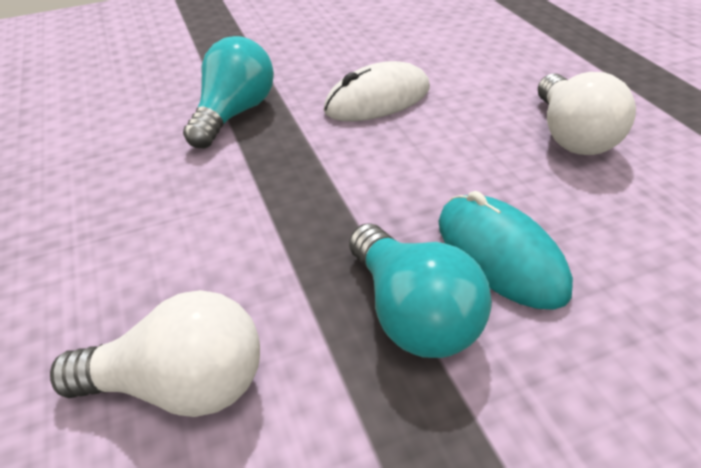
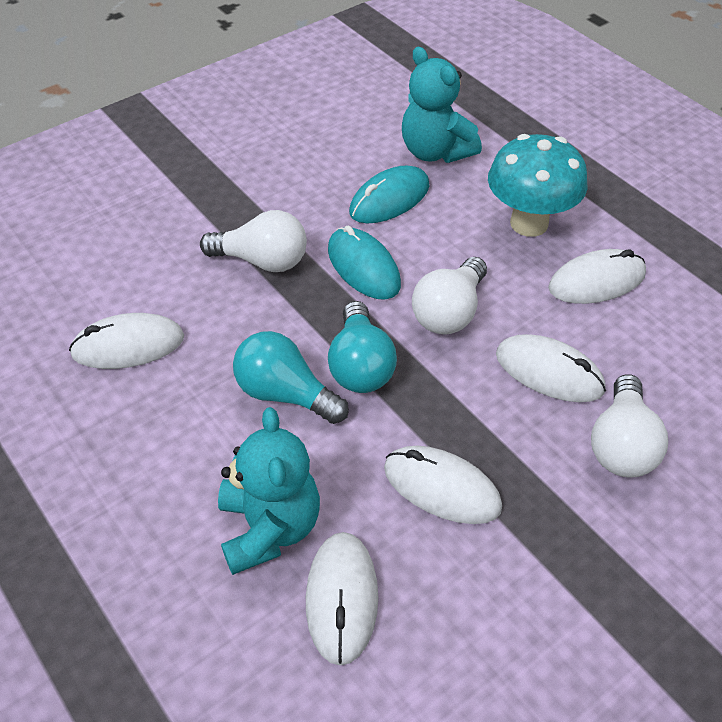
turquoise mouse: 1 -> 2
turquoise mushroom: 0 -> 1
turquoise teddy bear: 0 -> 2
white light bulb: 2 -> 3
white mouse: 1 -> 5

